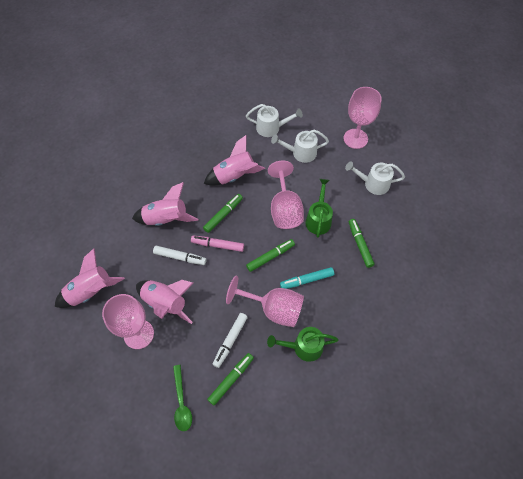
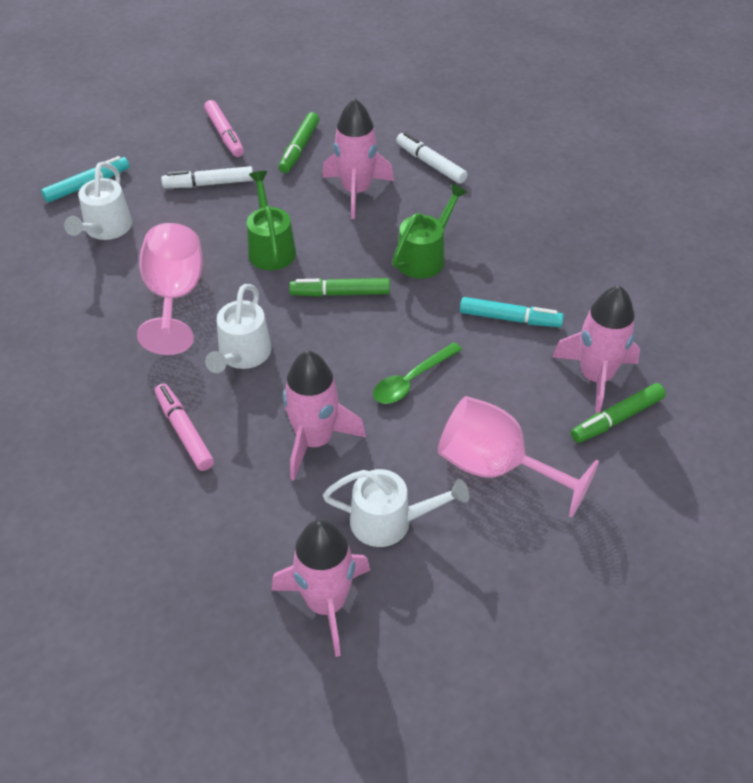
green marker: 4 -> 3
pink goblet: 4 -> 2
pink marker: 1 -> 2
turquoise marker: 1 -> 2

